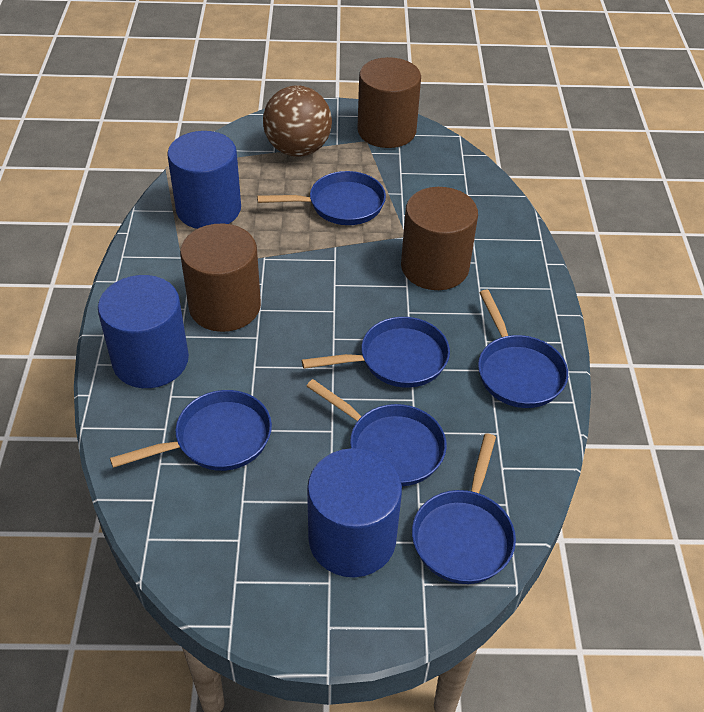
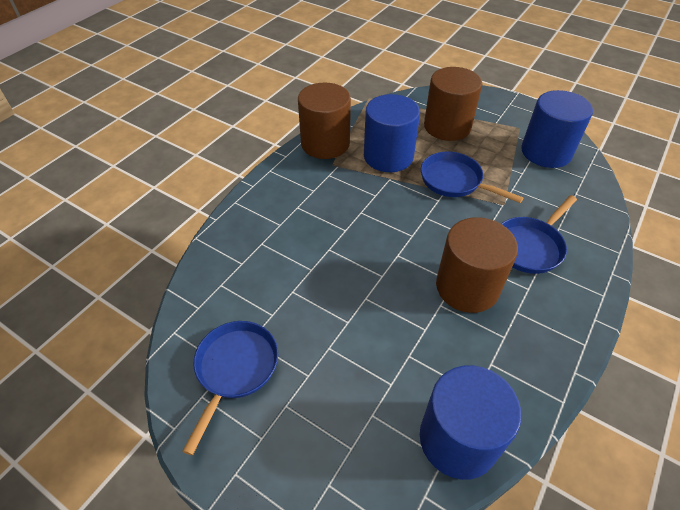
blue pan: 6 -> 3
brown ball: 1 -> 0

